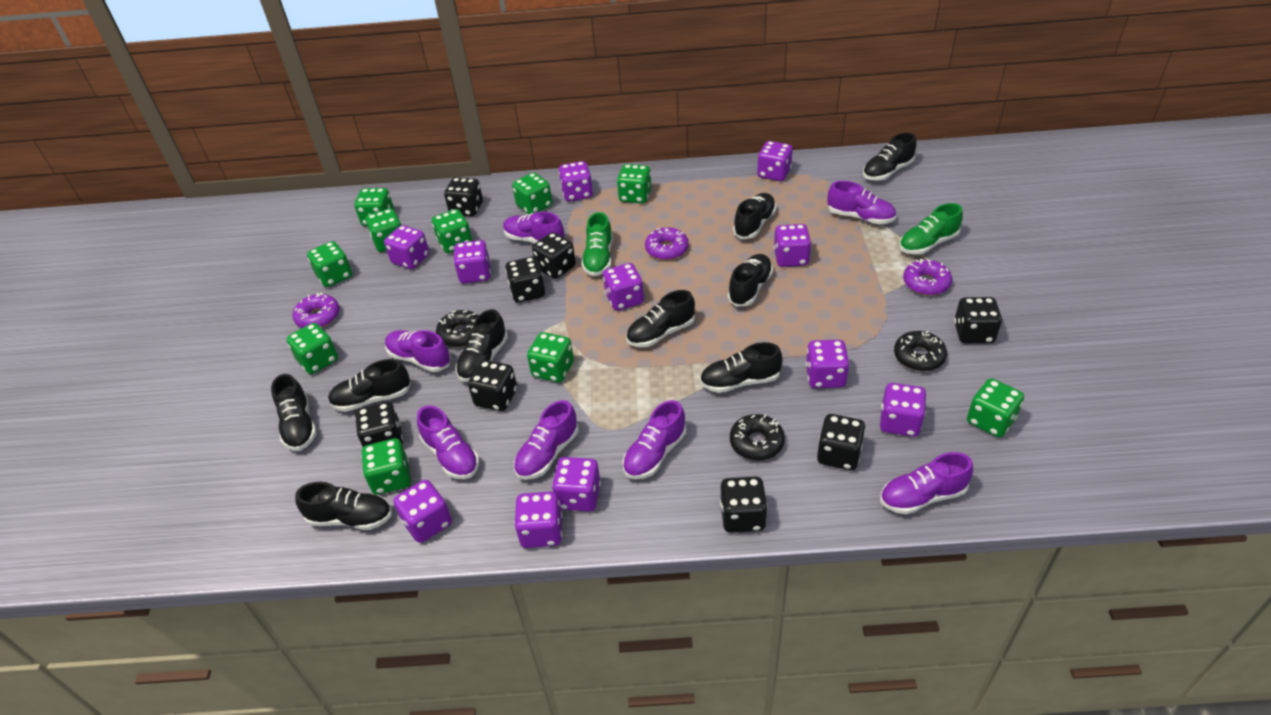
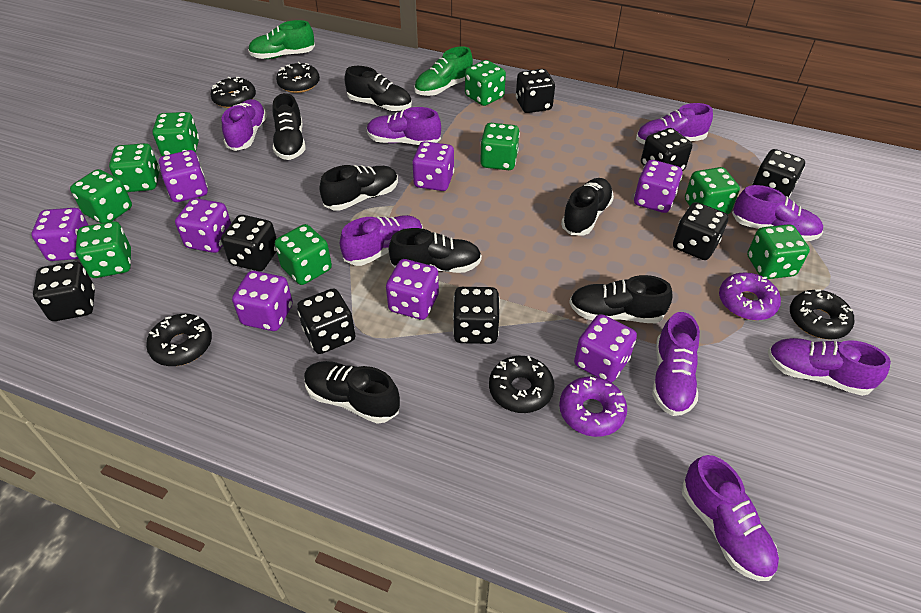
black donut: 3 -> 5
black shoe: 9 -> 7
green dice: 10 -> 9
purple dice: 11 -> 8
purple donut: 3 -> 2
purple shoe: 7 -> 8

